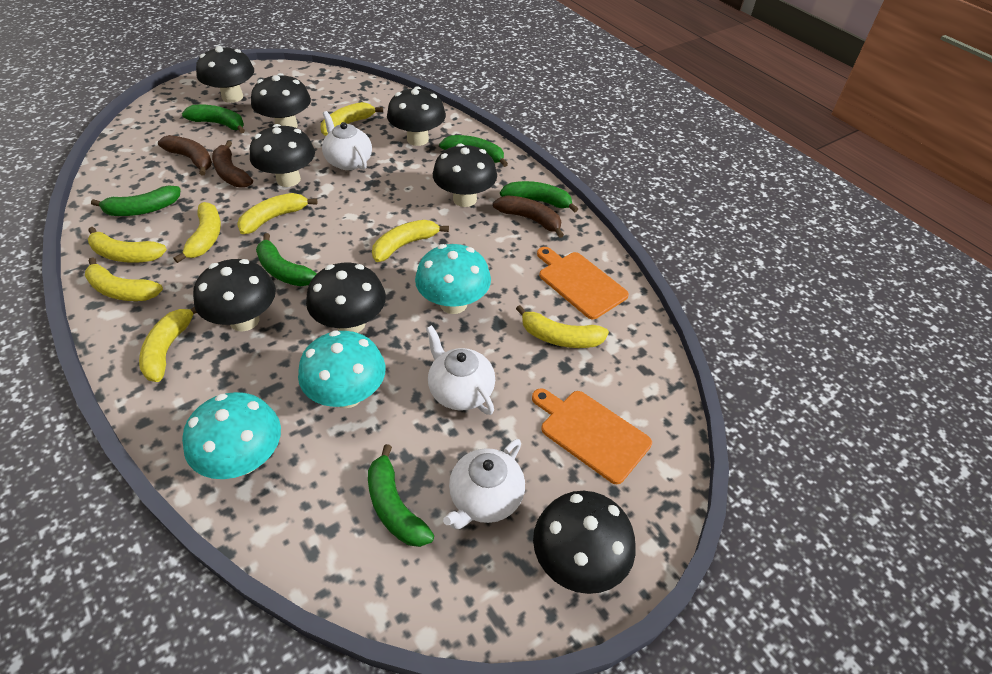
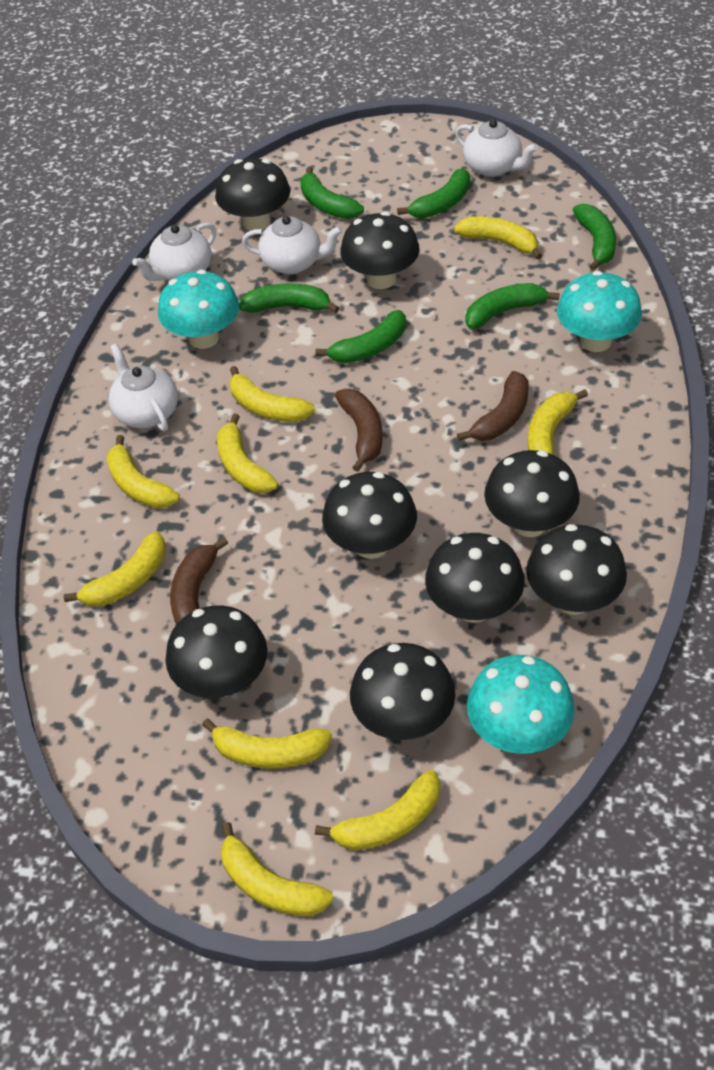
orange cutting board: 2 -> 0
white teapot: 3 -> 4
yellow banana: 8 -> 9

